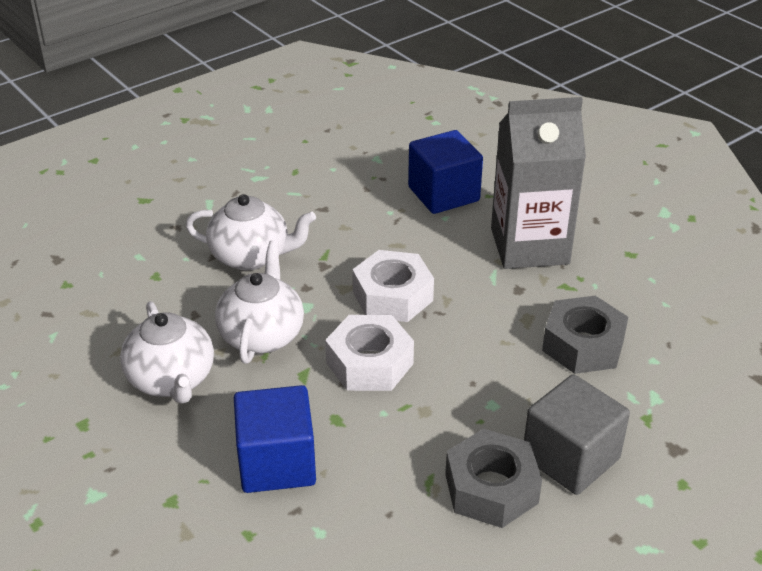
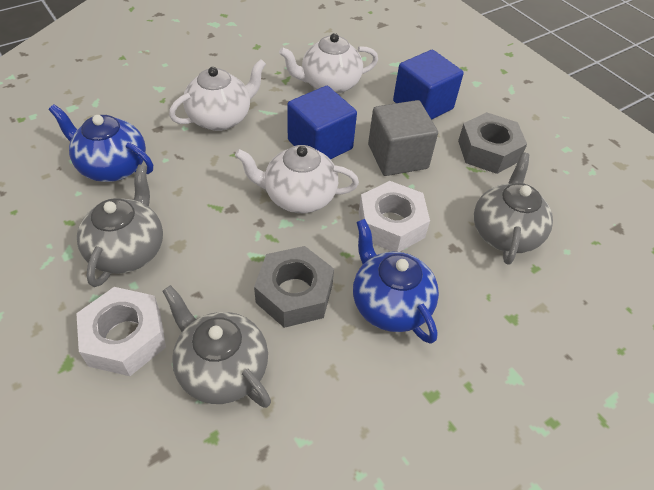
blue teapot: 0 -> 2
grey carton: 1 -> 0
grey teapot: 0 -> 3

